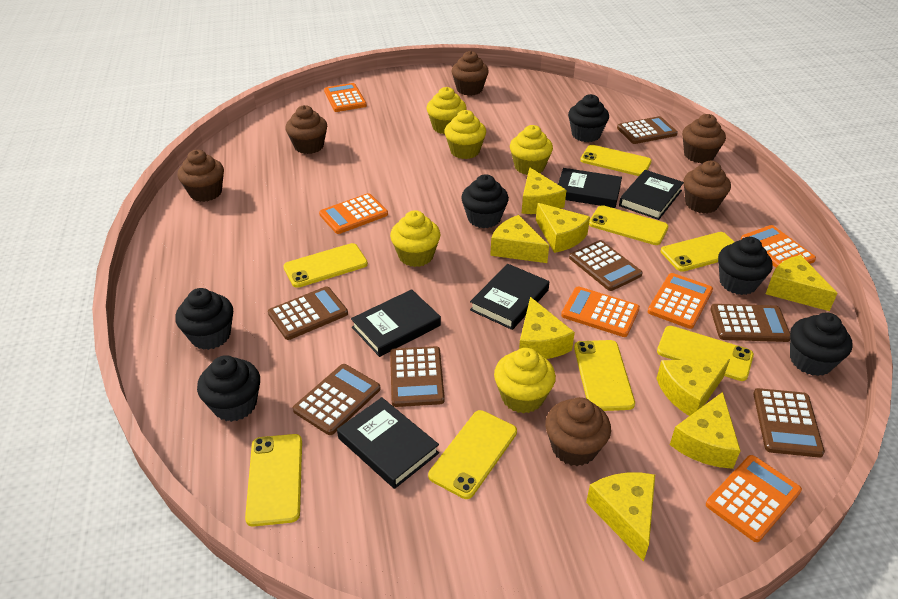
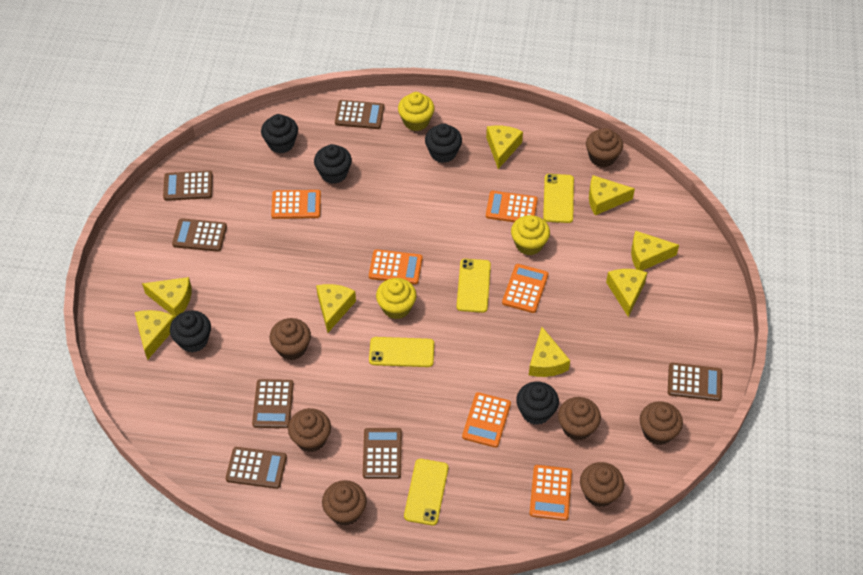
black book: 5 -> 0
black cupcake: 6 -> 5
brown cupcake: 6 -> 7
yellow cupcake: 5 -> 3
yellow phone: 8 -> 4

